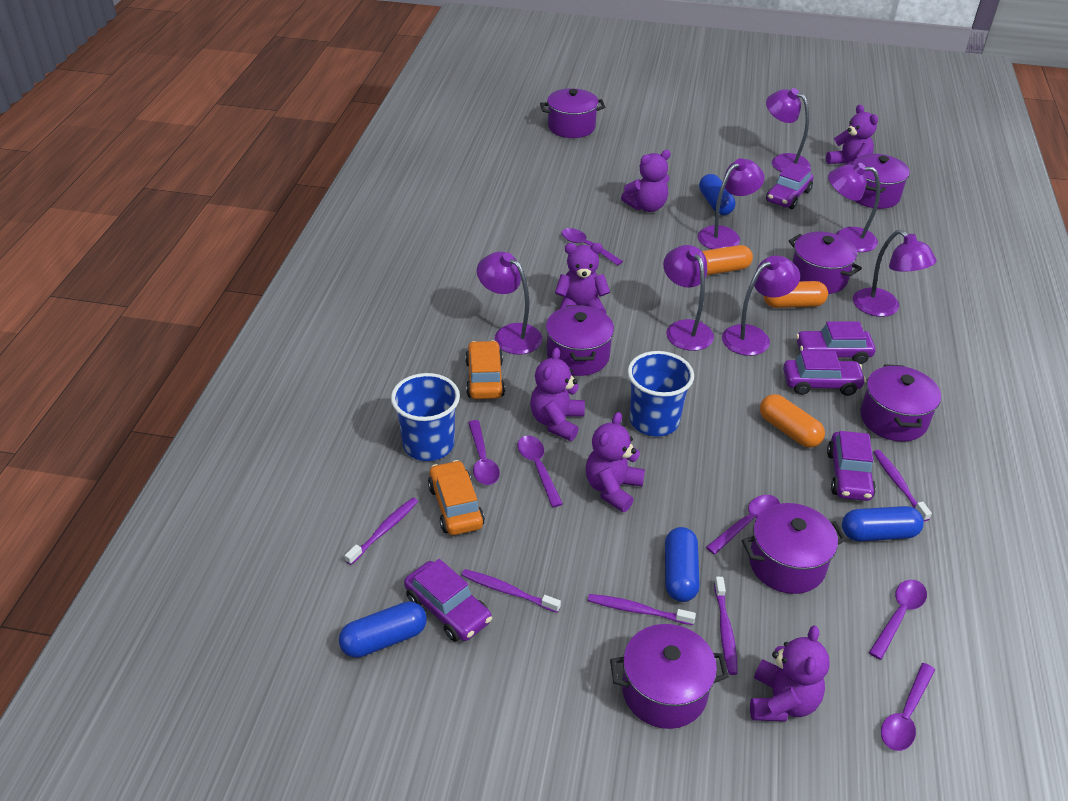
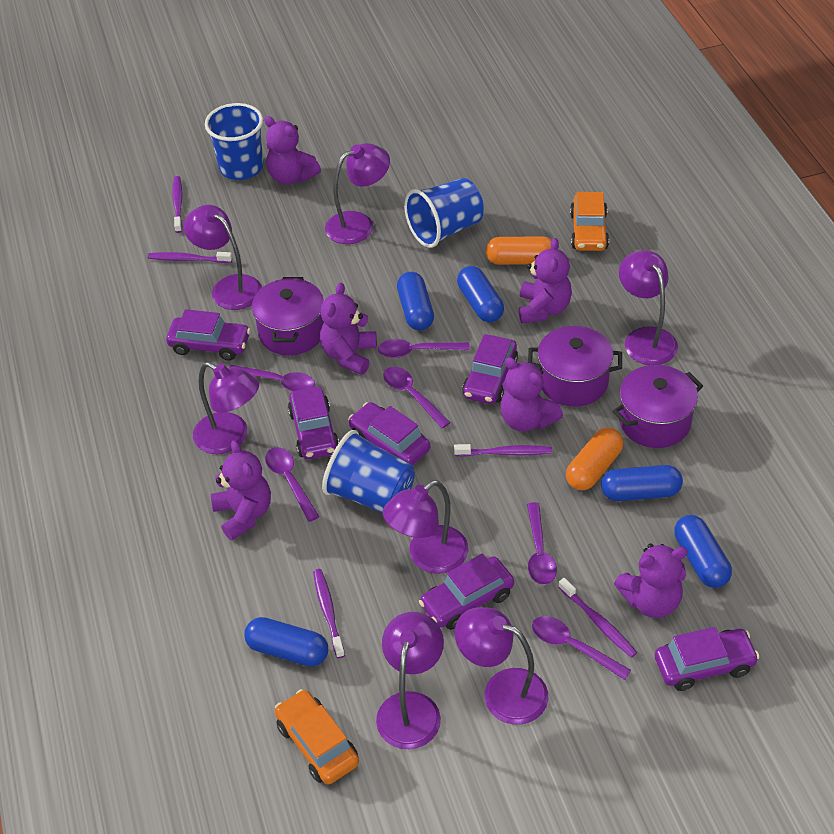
blue capsule: 4 -> 5
blue cup: 2 -> 3
orange capsule: 3 -> 2
purple car: 5 -> 6
purple pot: 7 -> 3

